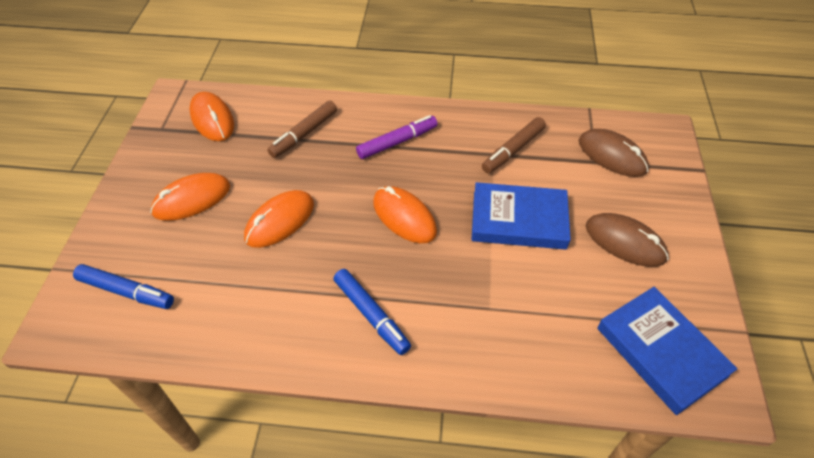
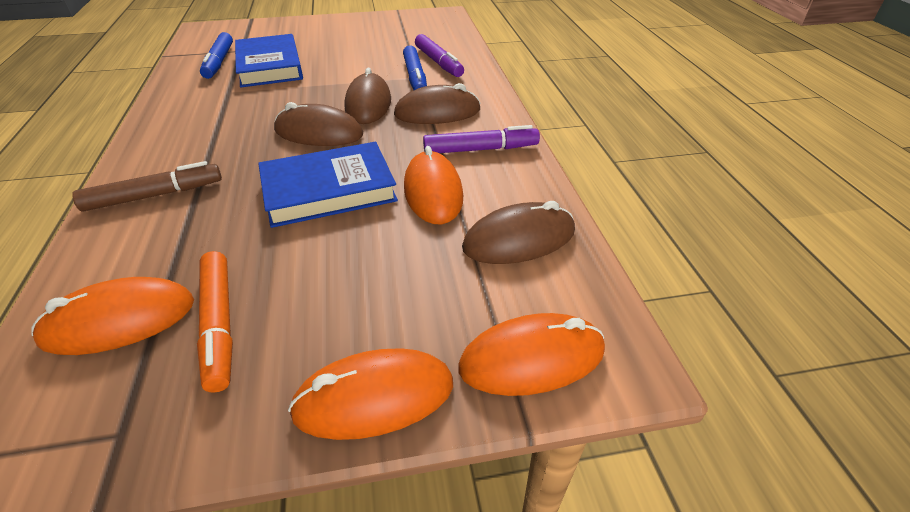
brown marker: 2 -> 1
brown mouse: 2 -> 4
orange marker: 0 -> 1
purple marker: 1 -> 2

